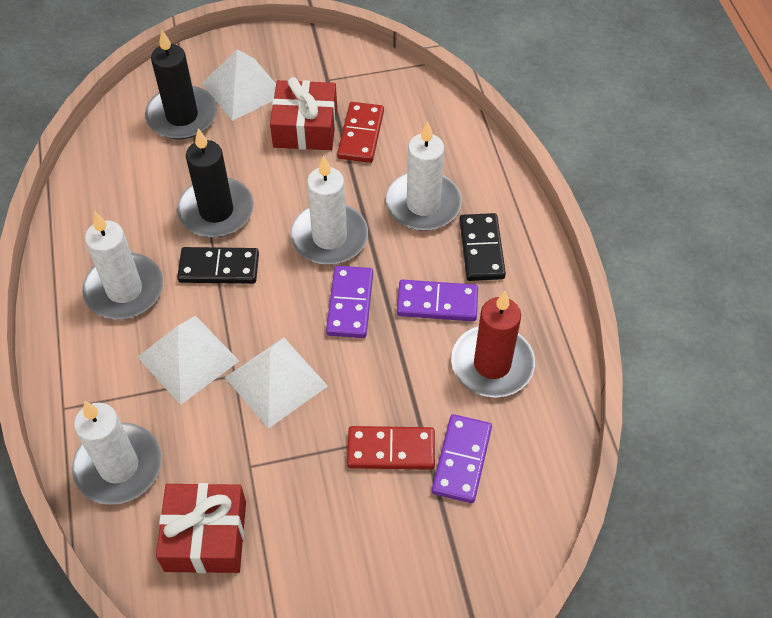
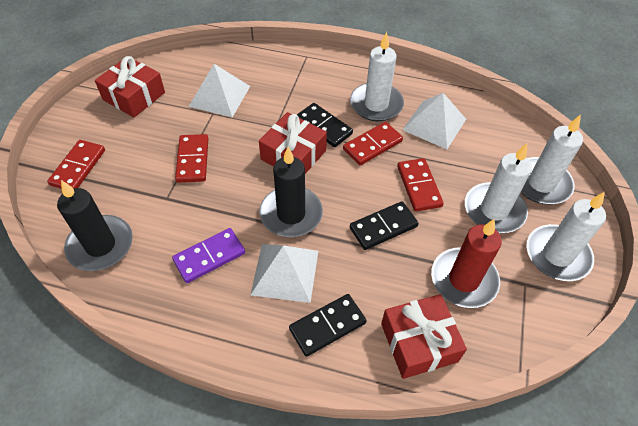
black domino: 2 -> 3
purple domino: 3 -> 1
red domino: 2 -> 4
red gift: 2 -> 3

